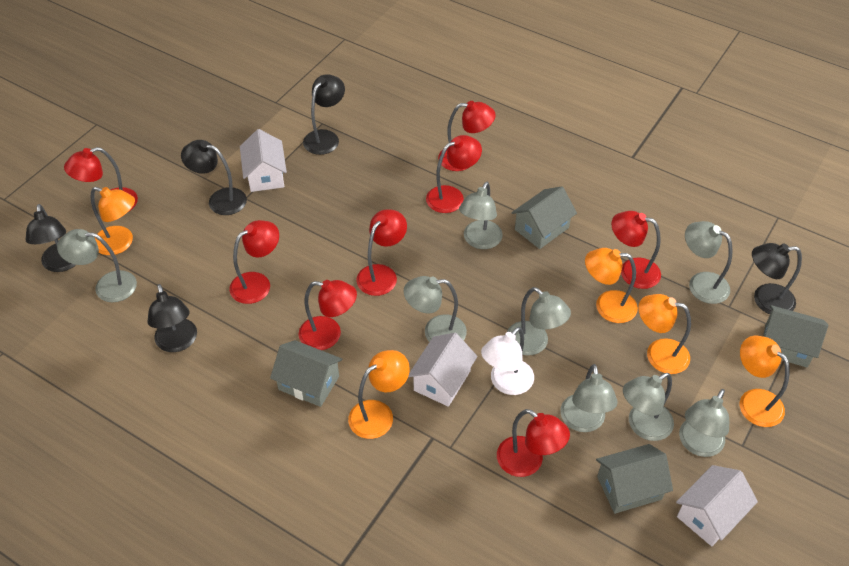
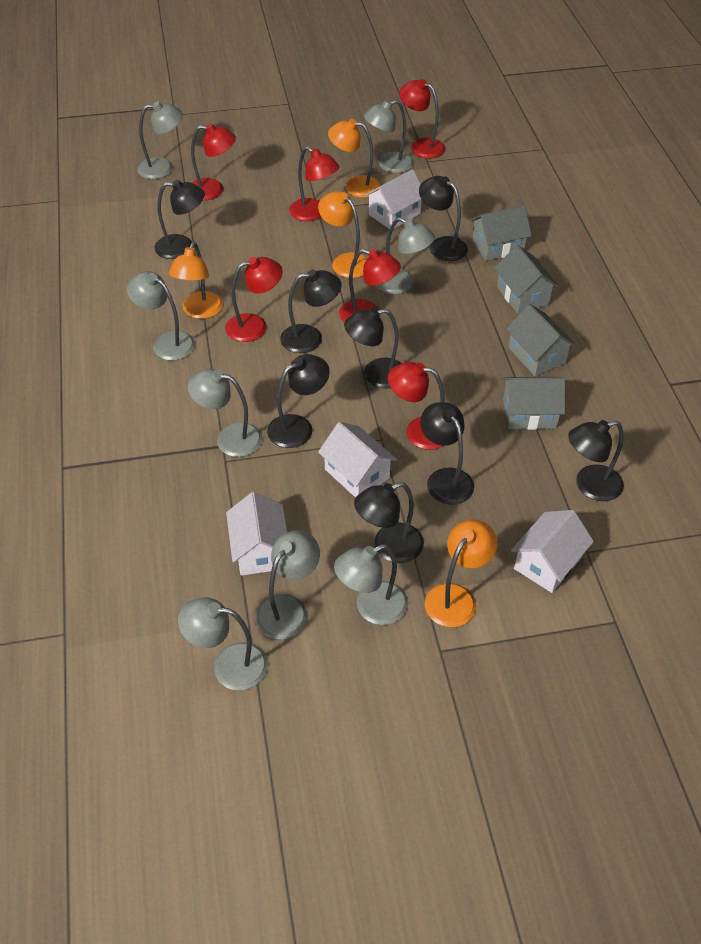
black lamp: 5 -> 8
orange lamp: 5 -> 4
red lamp: 8 -> 6
white house: 3 -> 4
white lamp: 1 -> 0

